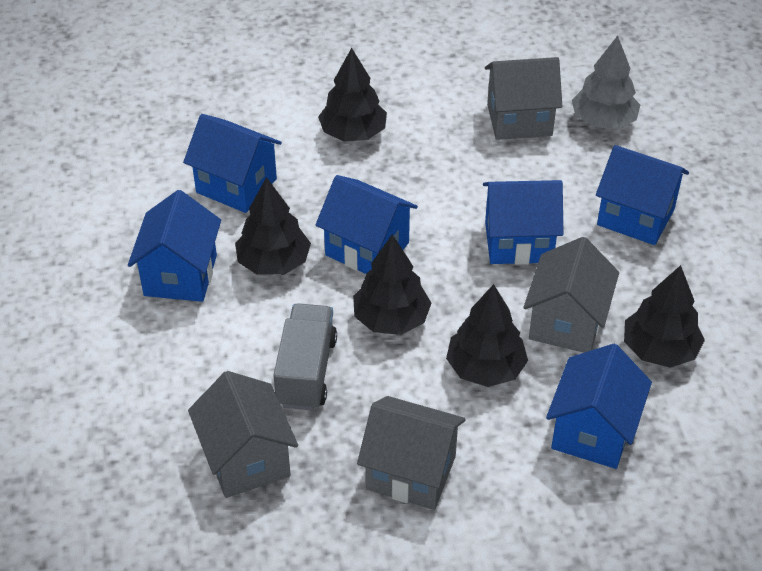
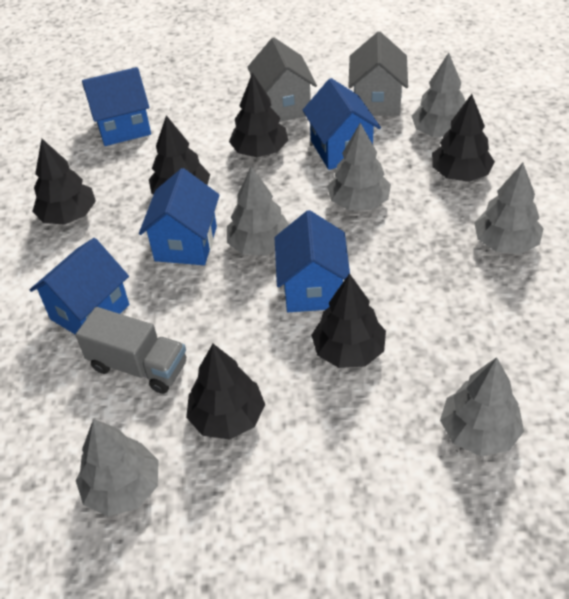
black tree: 5 -> 6
blue house: 6 -> 5
grey house: 4 -> 2
grey tree: 1 -> 6

